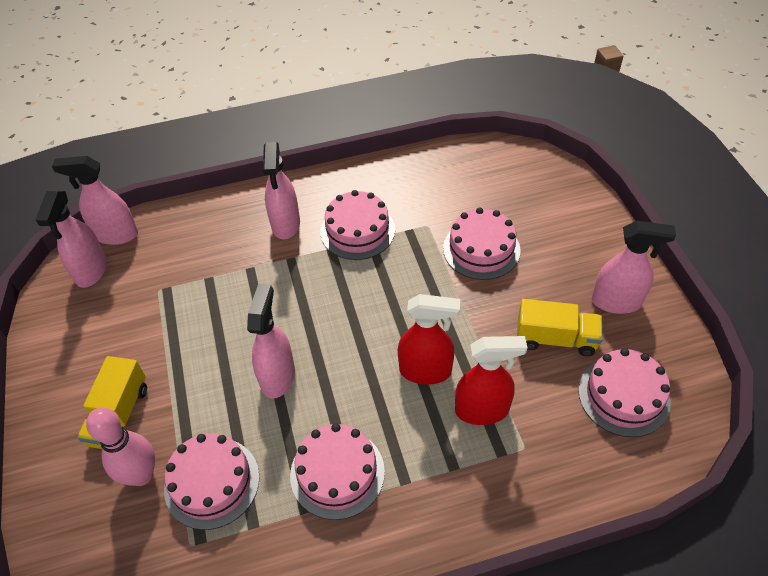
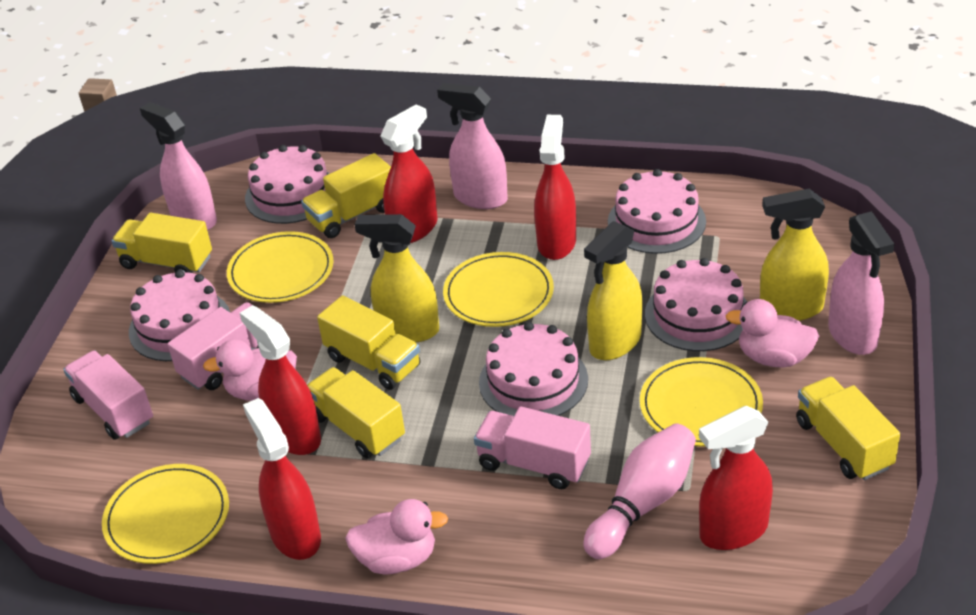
pink duck: 0 -> 3
pink spray bottle: 5 -> 3
pink truck: 0 -> 3
red spray bottle: 2 -> 5
yellow plate: 0 -> 4
yellow spray bottle: 0 -> 3
yellow truck: 2 -> 5

